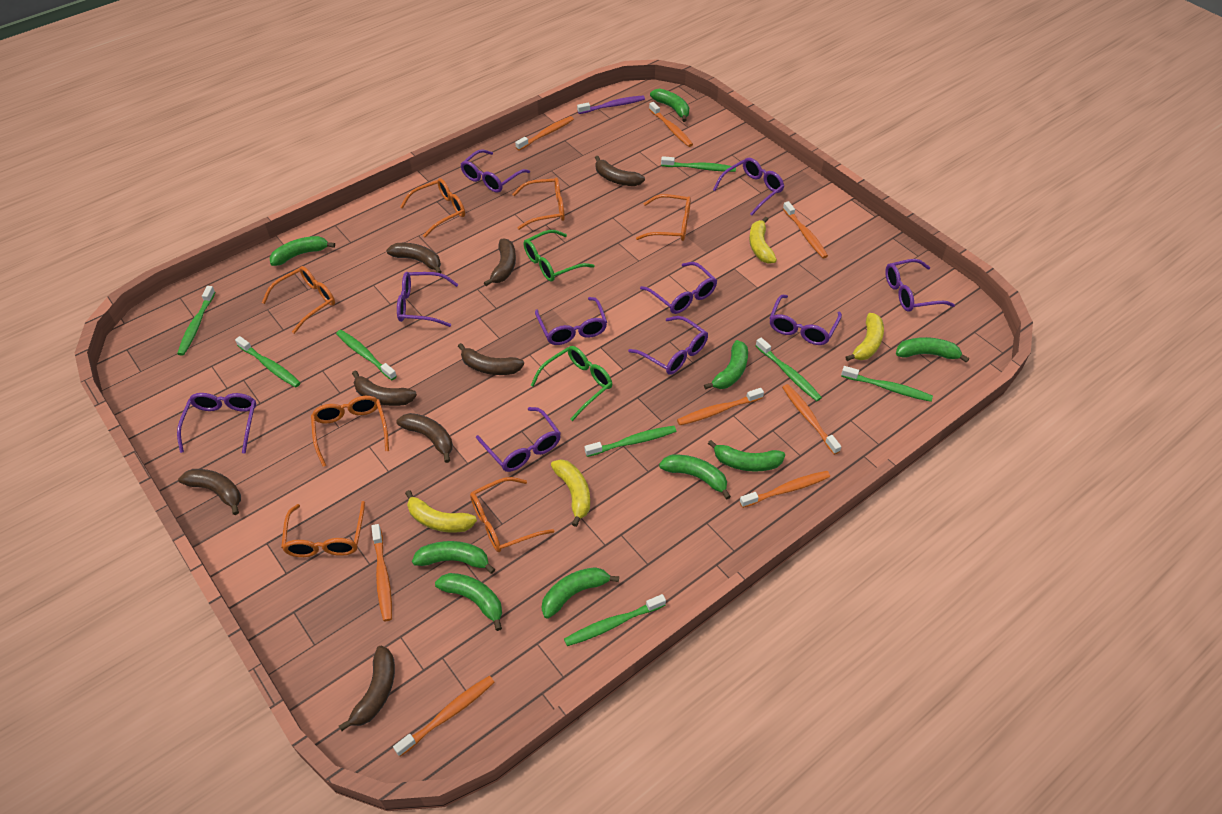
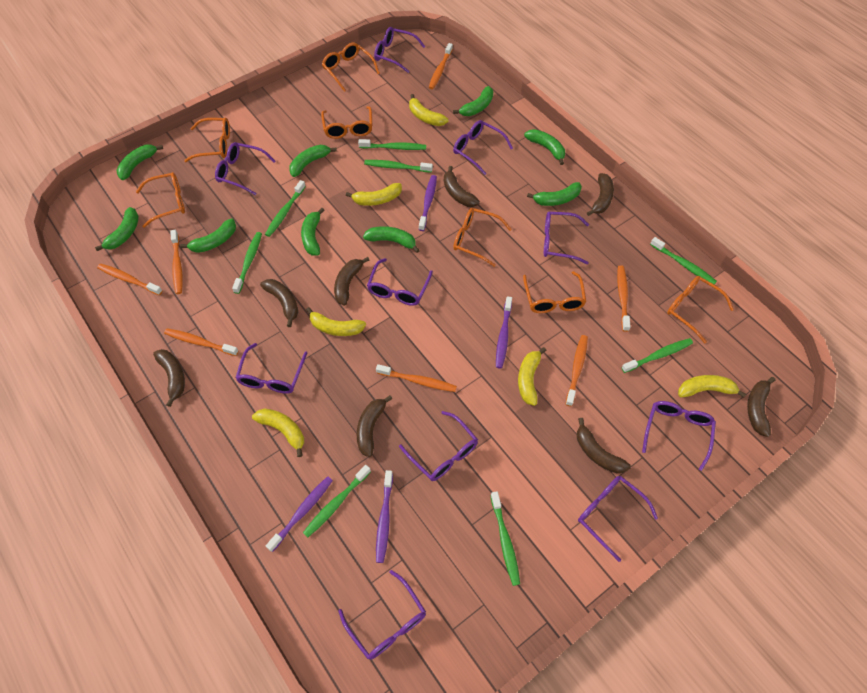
green glasses: 2 -> 0
orange toothbrush: 8 -> 7
purple toothbrush: 1 -> 4
yellow banana: 4 -> 6

